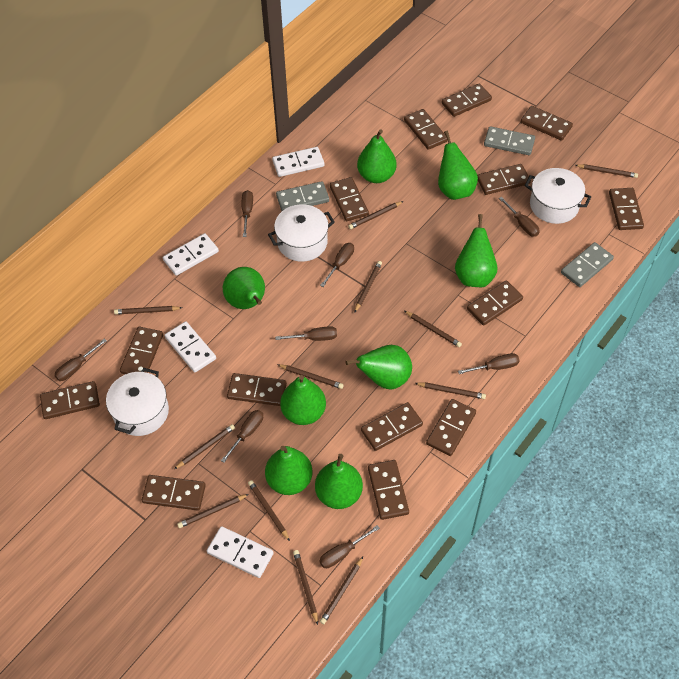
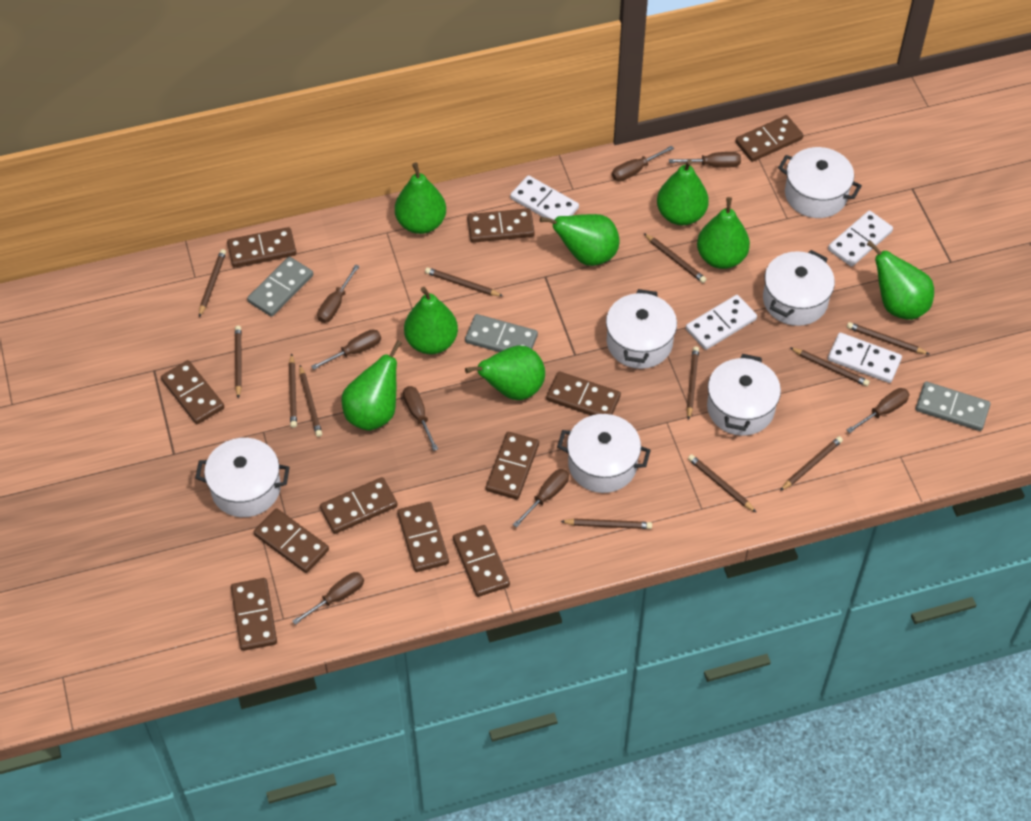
brown domino: 14 -> 11
white pot: 3 -> 6

